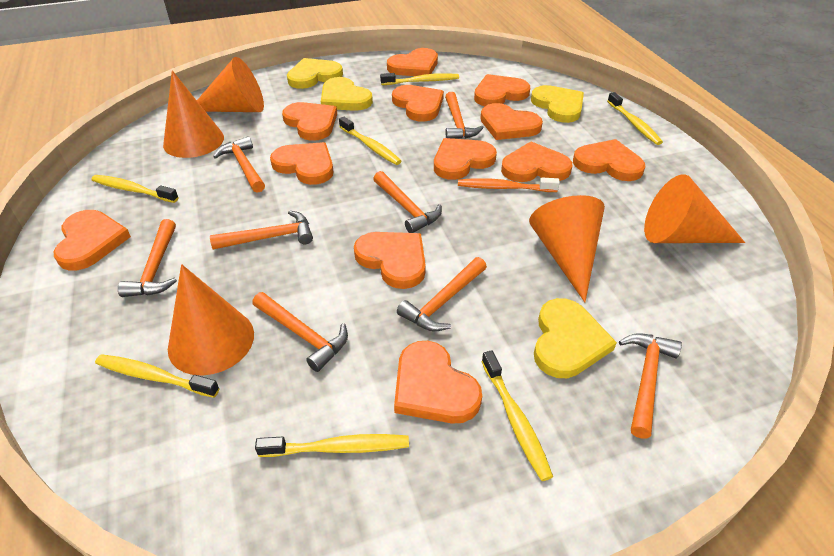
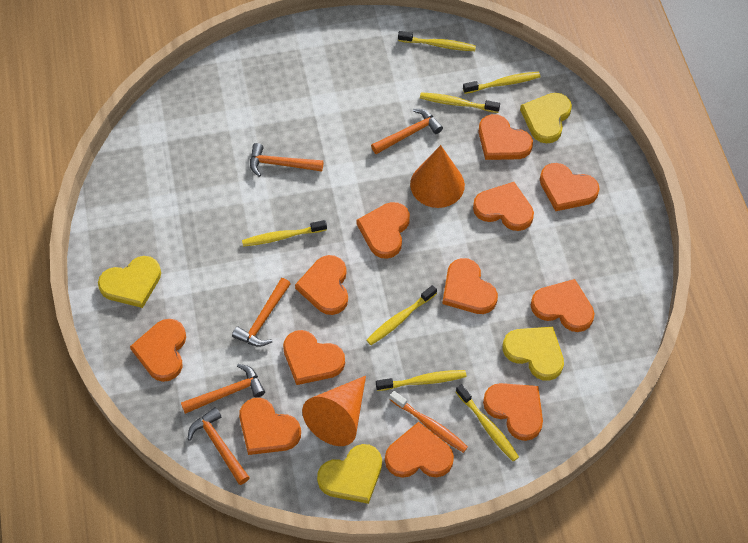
orange cone: 5 -> 2
orange hammer: 8 -> 5

